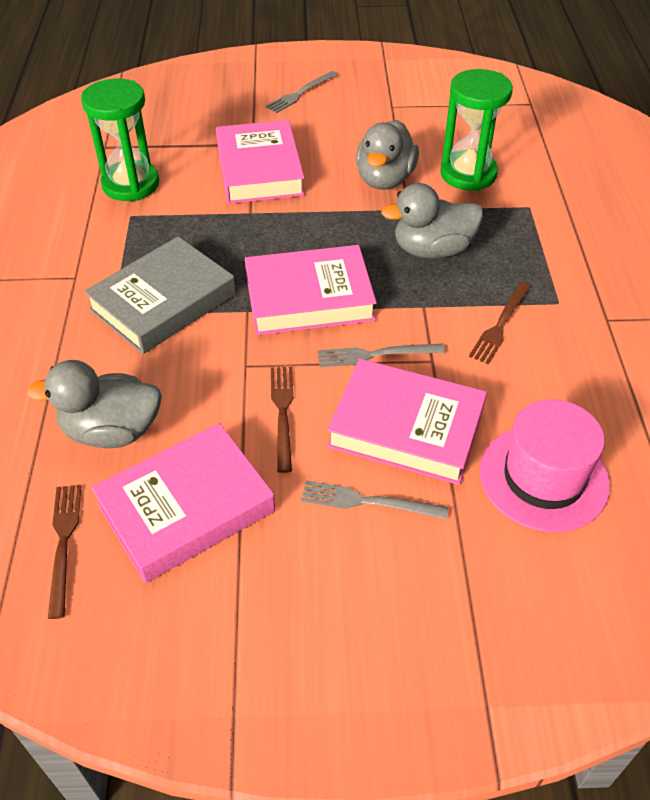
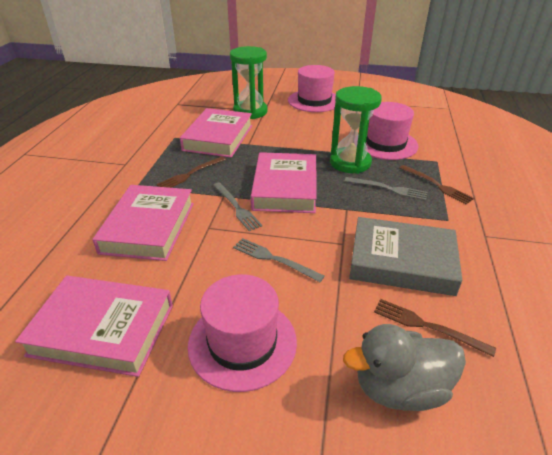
grey duck: 3 -> 1
pink hat: 1 -> 3

